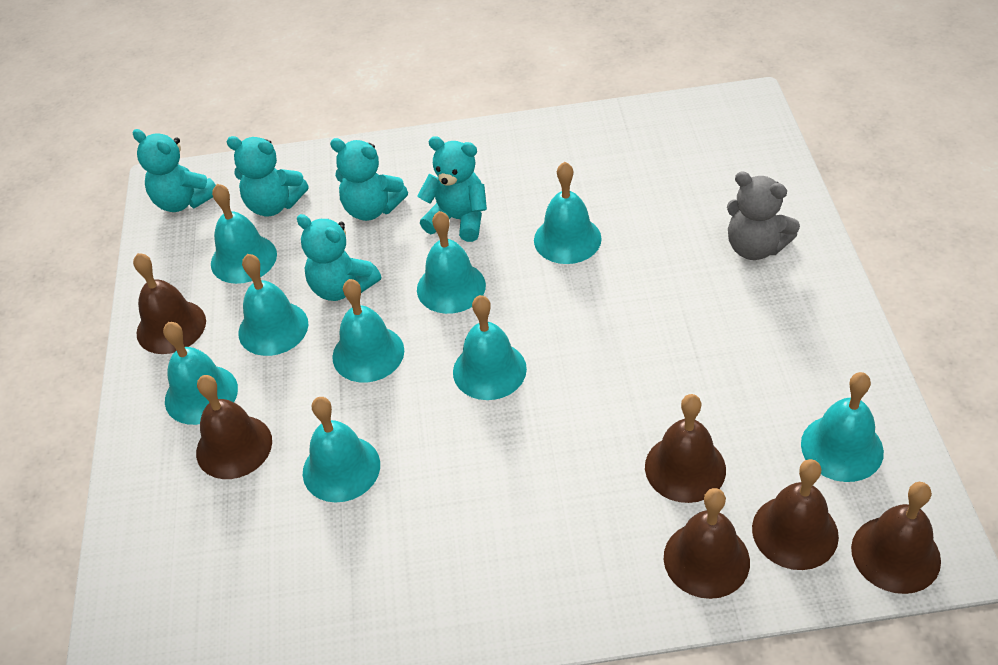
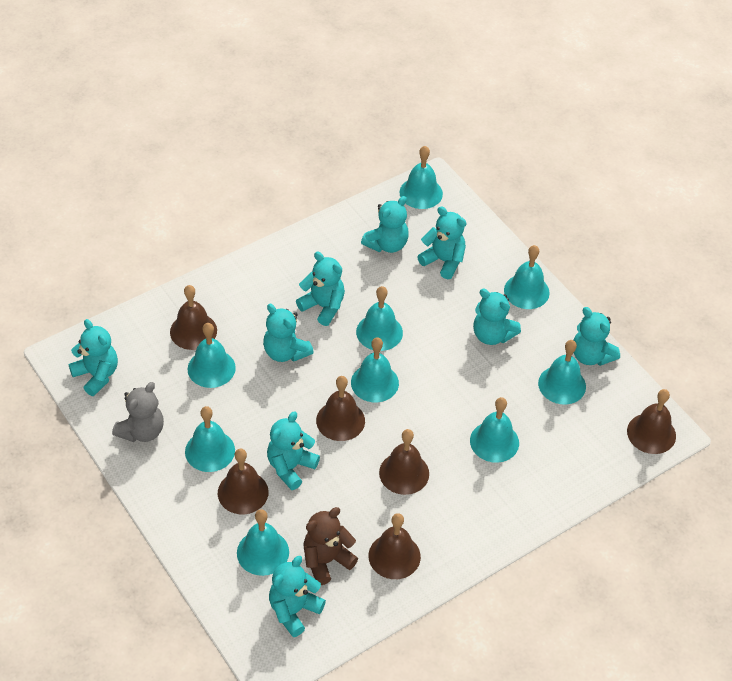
brown teddy bear: 0 -> 1
turquoise teddy bear: 5 -> 9

